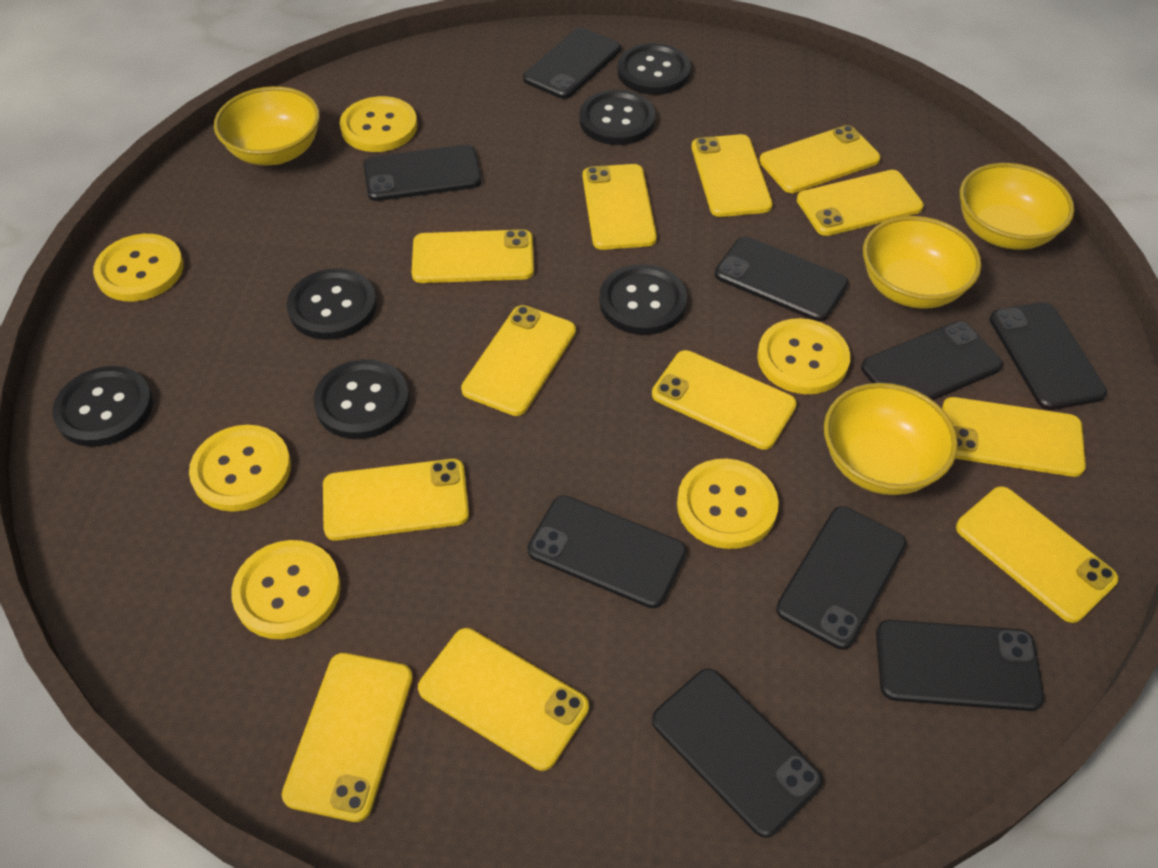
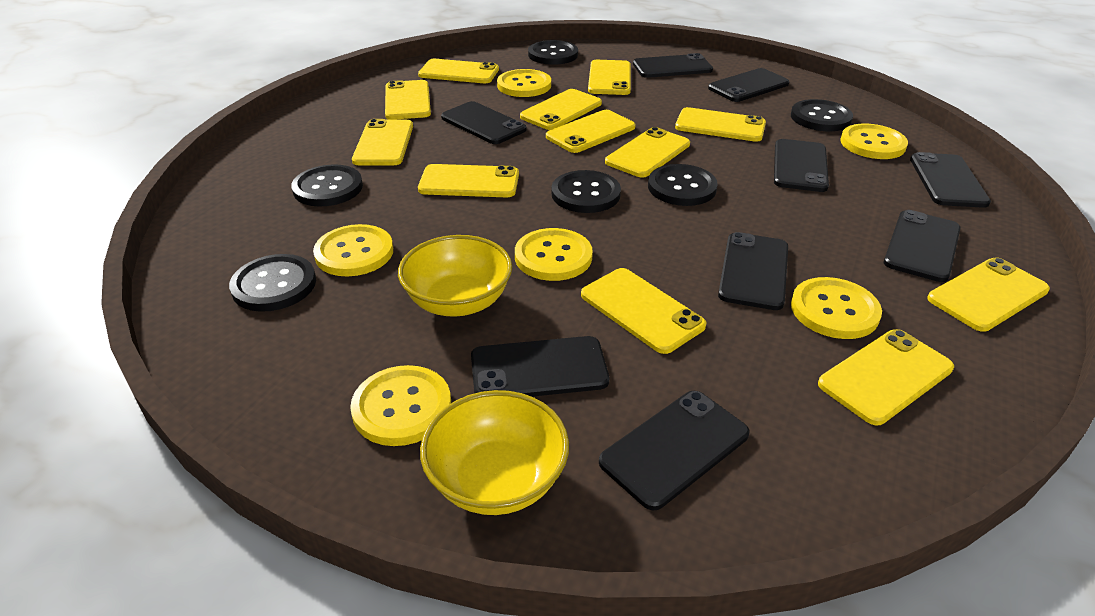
yellow bowl: 4 -> 2

